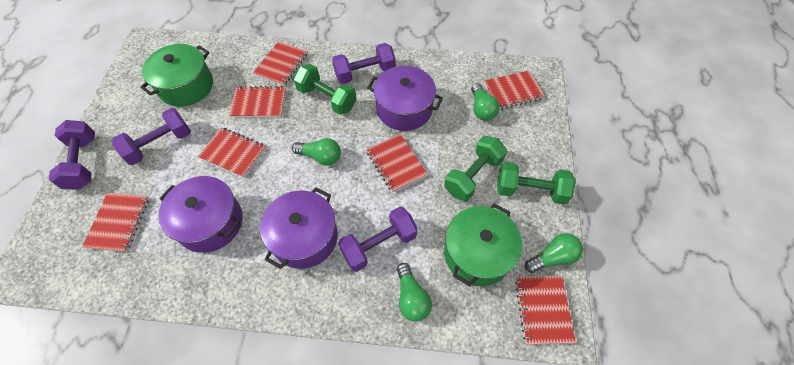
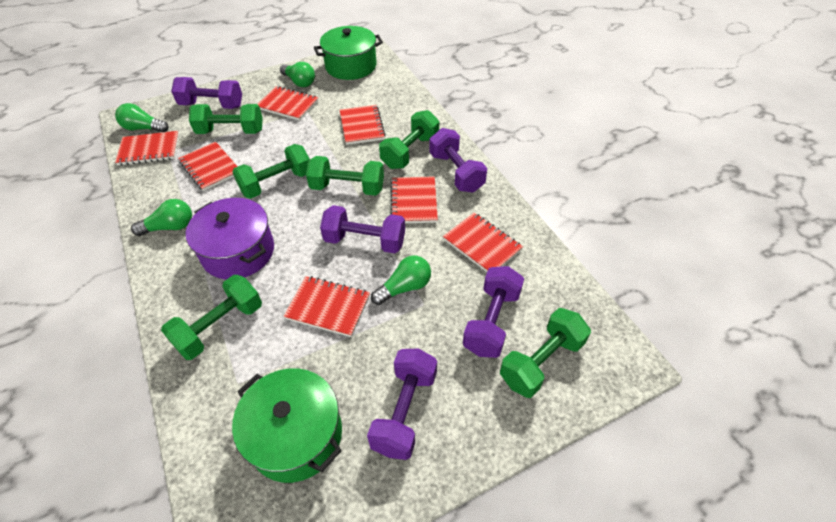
green dumbbell: 3 -> 6
purple dumbbell: 4 -> 5
purple pot: 3 -> 1

